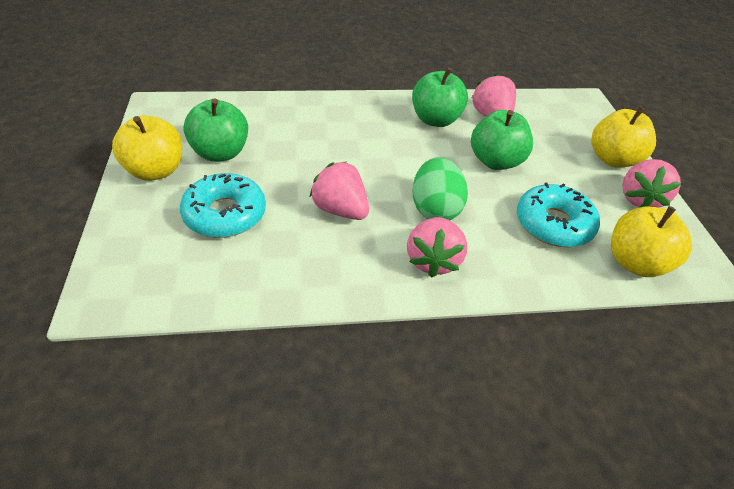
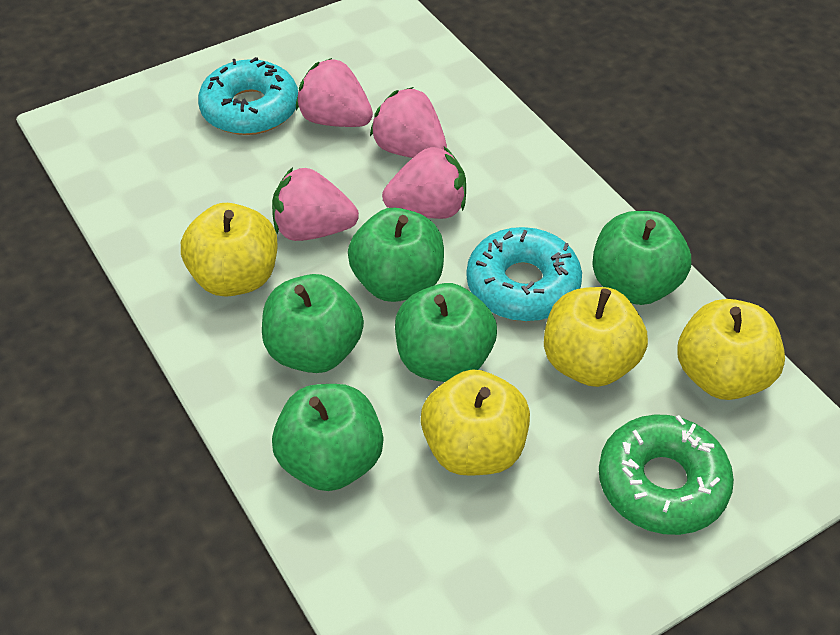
green apple: 3 -> 5
green donut: 0 -> 1
green egg: 1 -> 0
yellow apple: 3 -> 4

